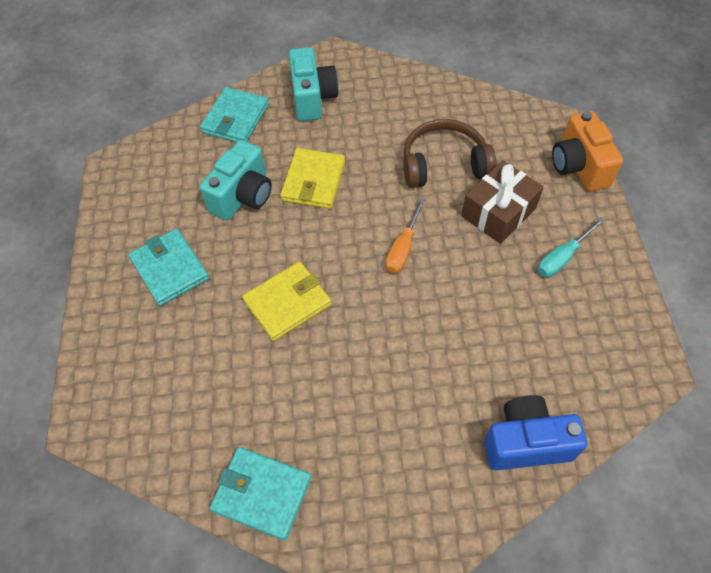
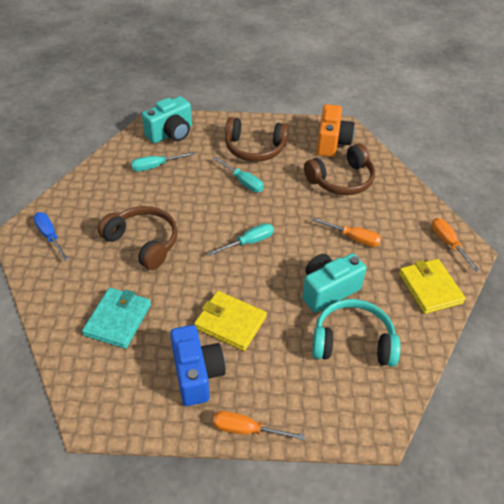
blue screwdriver: 0 -> 1
brown gift: 1 -> 0
brown headphones: 1 -> 3
orange screwdriver: 1 -> 3
turquoise headphones: 0 -> 1
turquoise screwdriver: 1 -> 3
turquoise wallet: 3 -> 1

